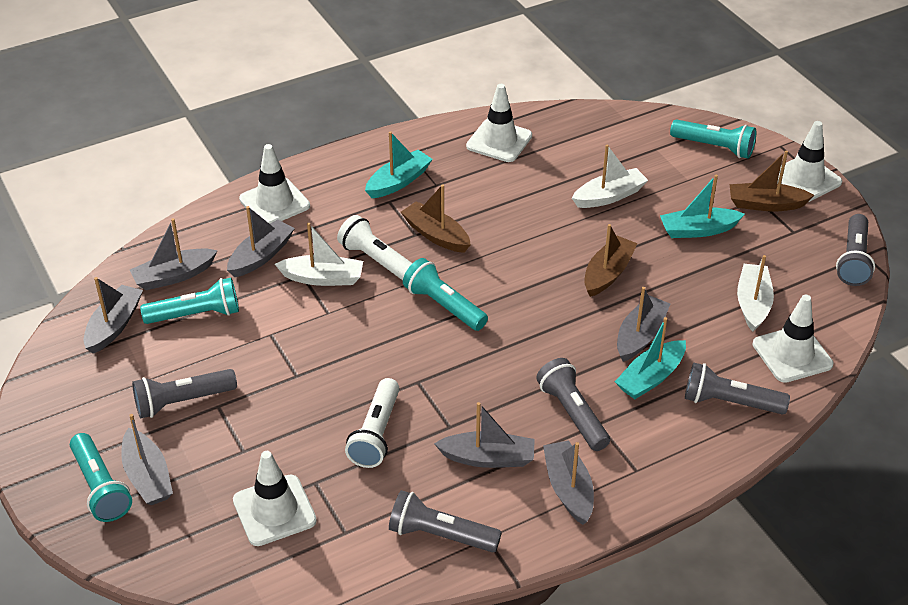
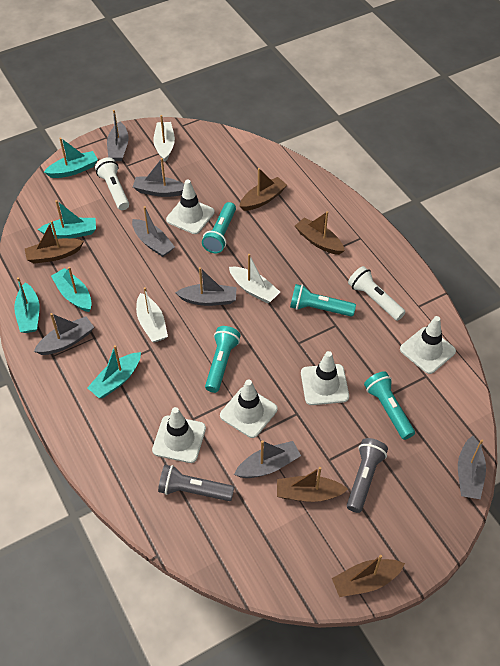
brown boat: 3 -> 5
grey flashlight: 5 -> 2
turquoise boat: 3 -> 5

